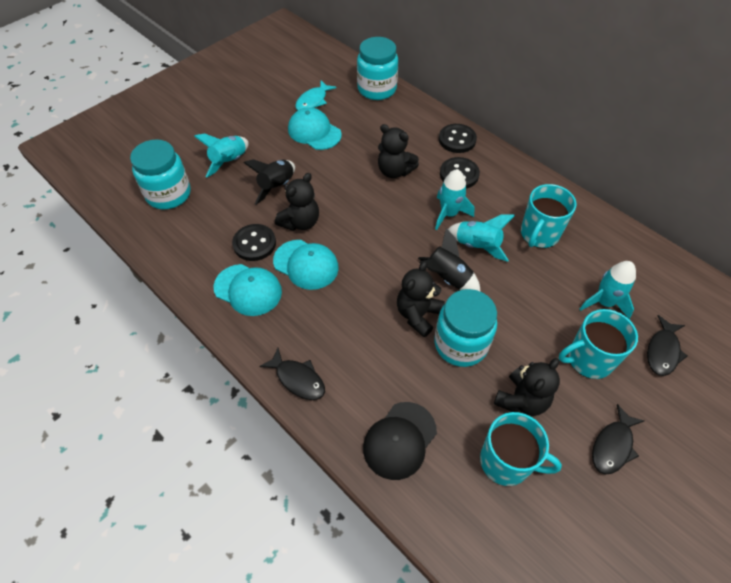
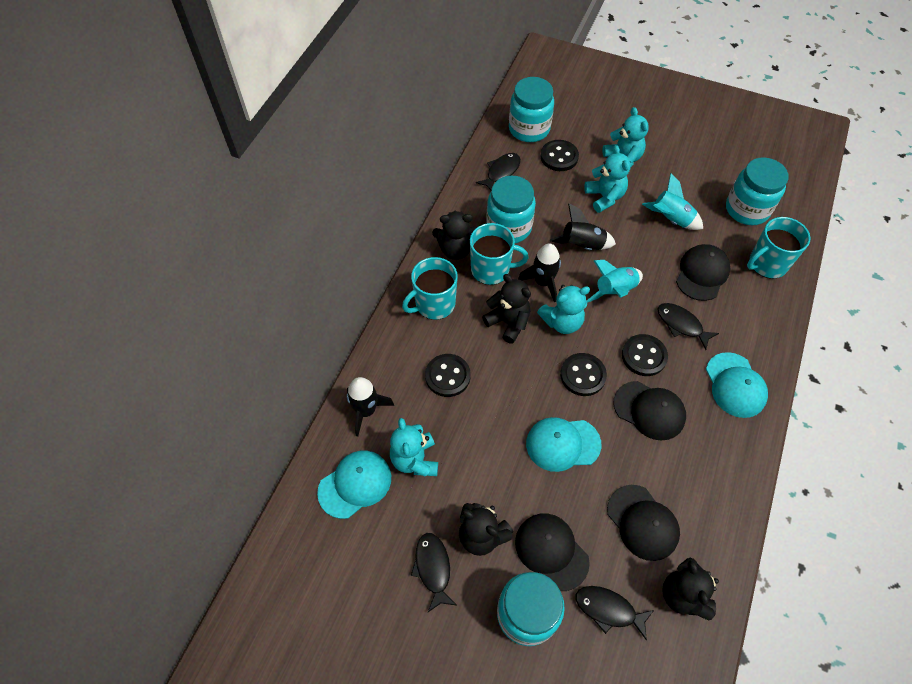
black button: 3 -> 4
black cap: 1 -> 4
black fish: 3 -> 4
black rocket: 2 -> 3
turquoise fish: 1 -> 0
turquoise jar: 3 -> 4
turquoise rocket: 4 -> 2
turquoise teddy bear: 0 -> 4

